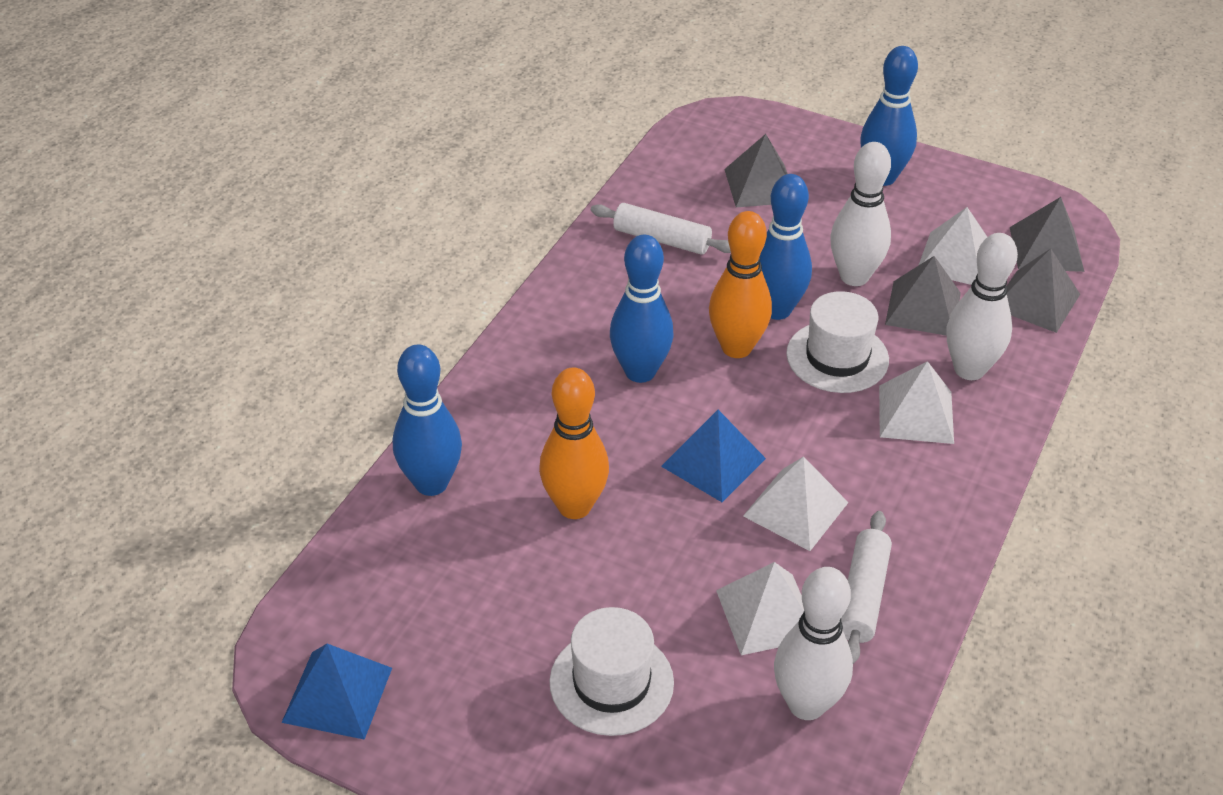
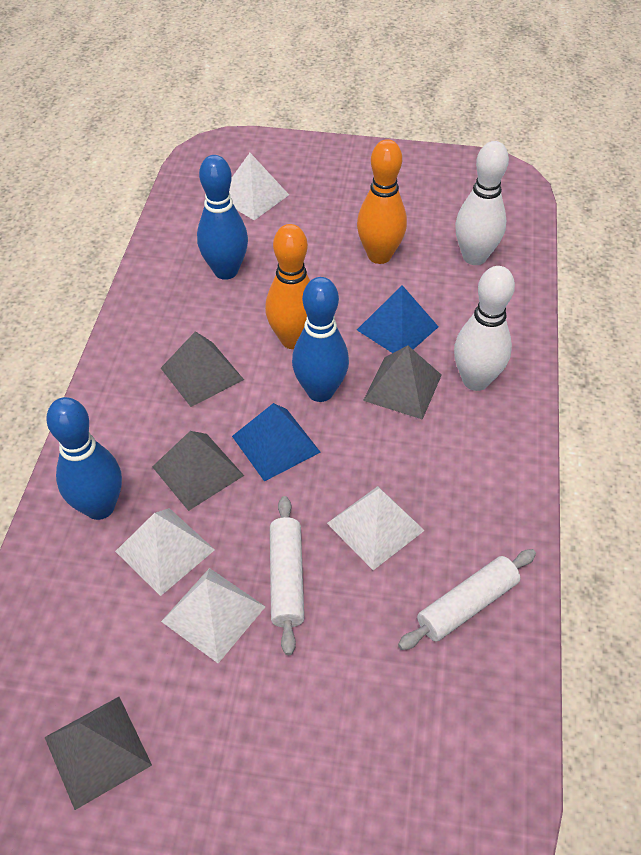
blue bowling pin: 4 -> 3
white bowling pin: 3 -> 2
white hat: 2 -> 0

